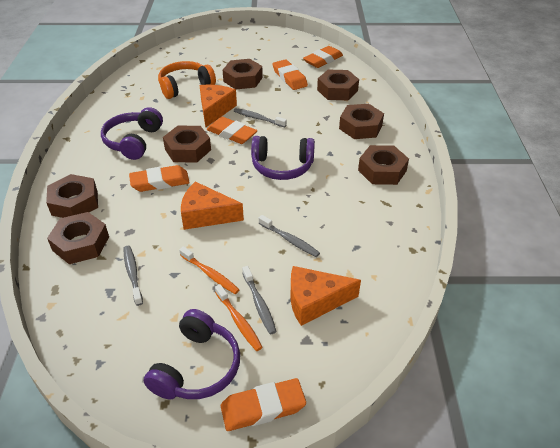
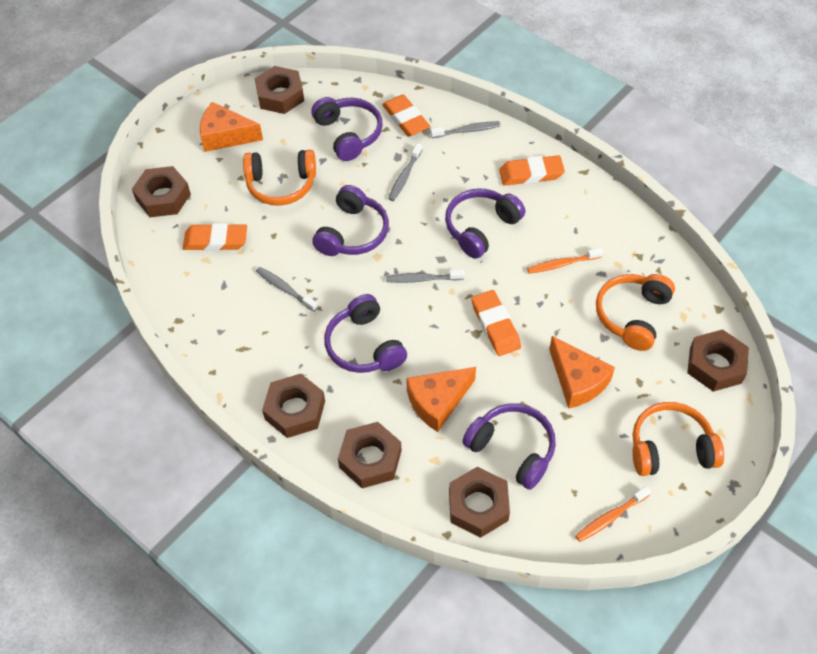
brown nut: 7 -> 6
orange eraser: 5 -> 4
orange headphones: 1 -> 3
purple headphones: 3 -> 5

